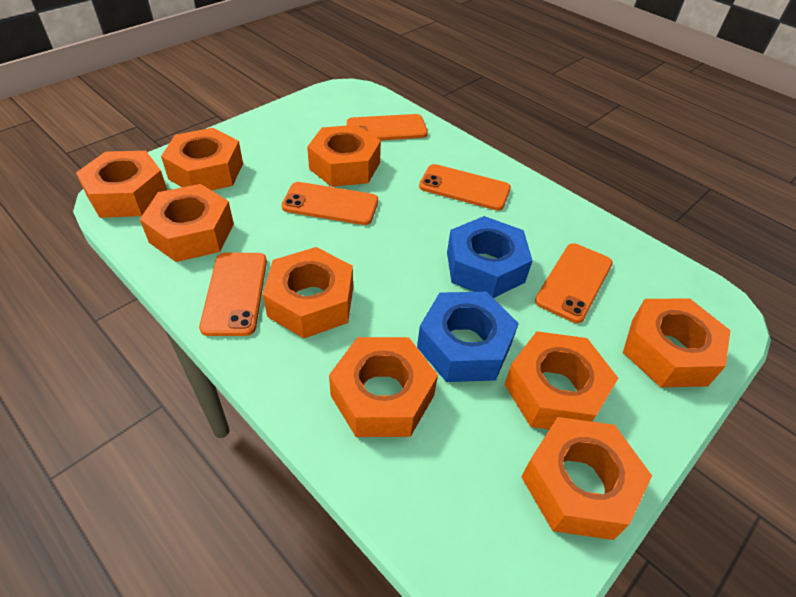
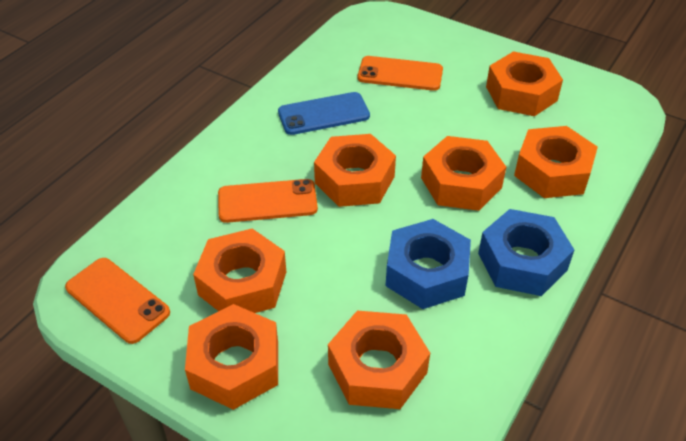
blue phone: 0 -> 1
orange nut: 9 -> 7
orange phone: 5 -> 3

